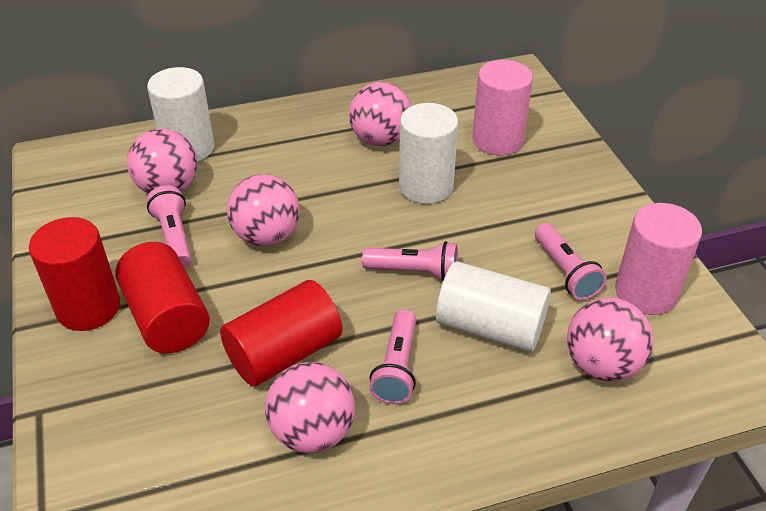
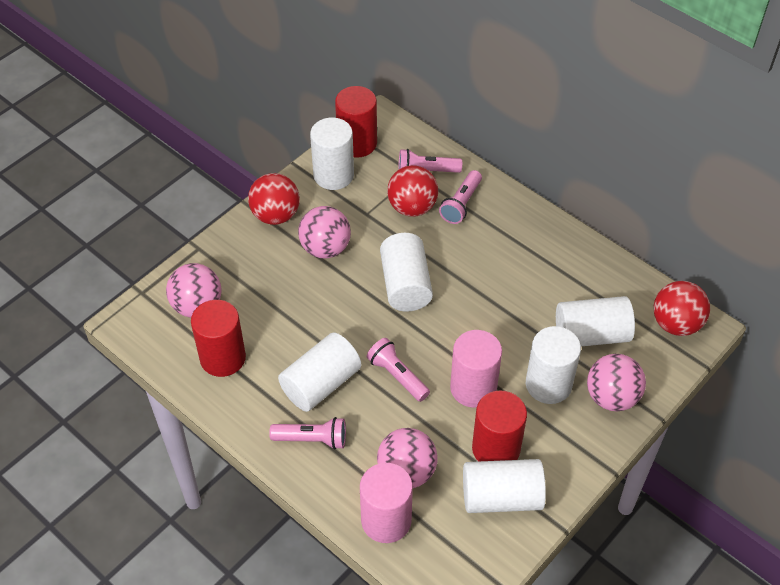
pink ball: 5 -> 4
red ball: 0 -> 3
white cylinder: 3 -> 6

